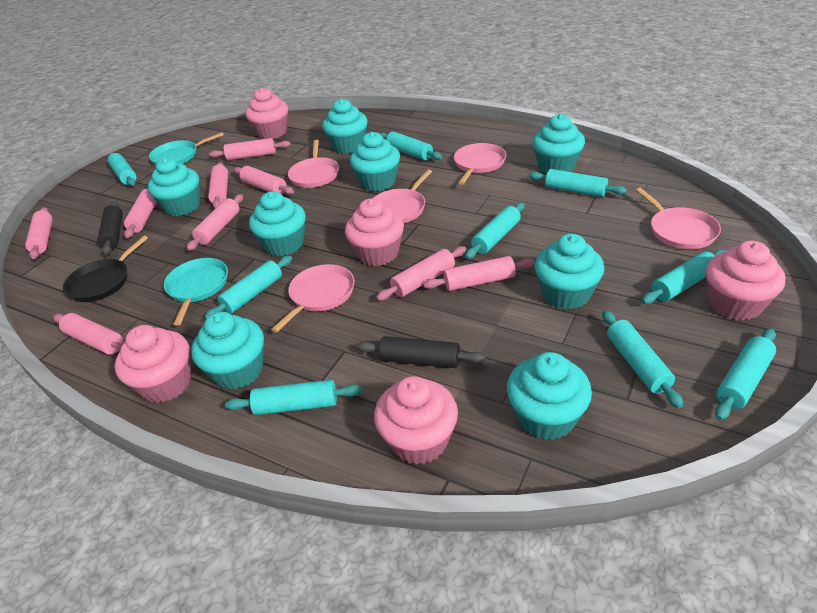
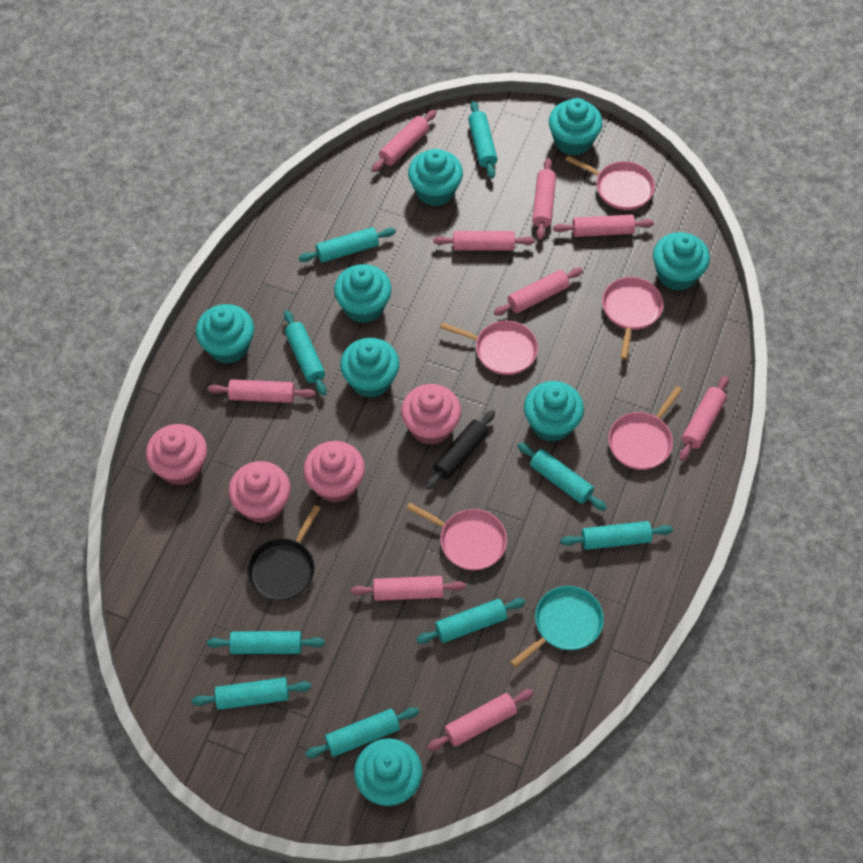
black rolling pin: 2 -> 1
pink cupcake: 5 -> 4
turquoise pan: 2 -> 1

